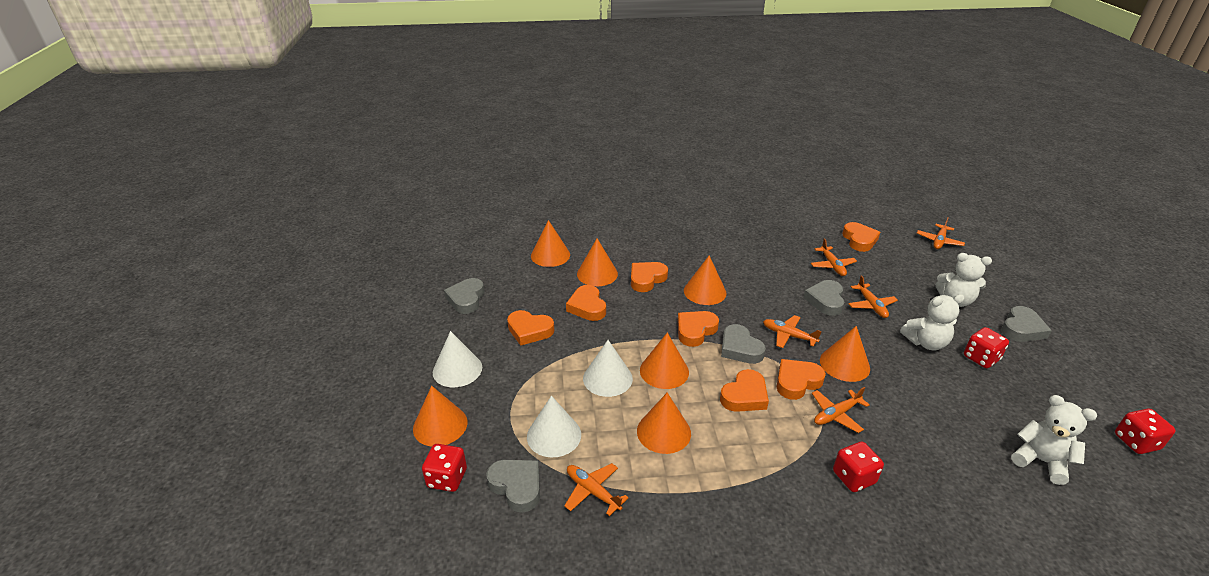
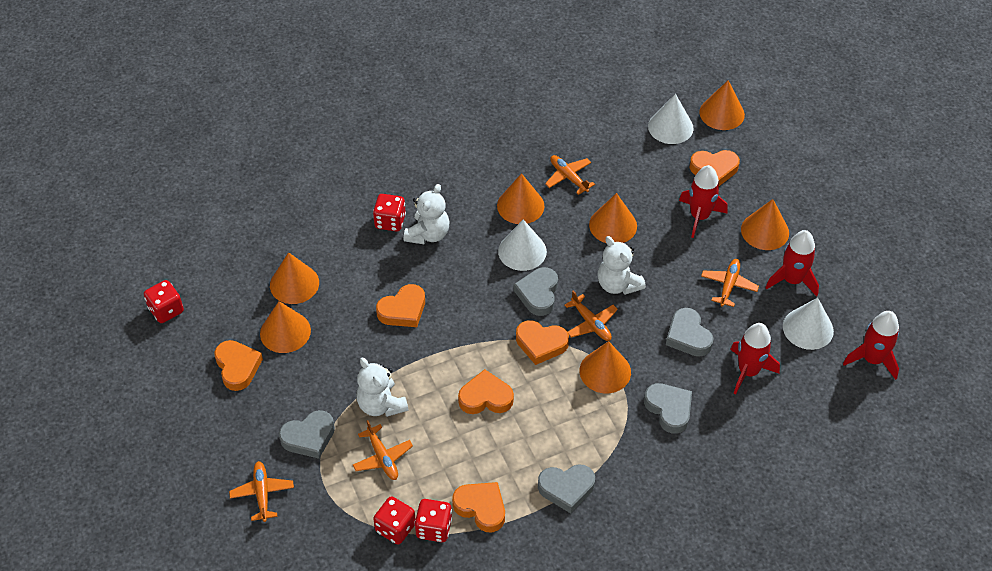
orange heart: 7 -> 6
orange plane: 6 -> 5
red rocket: 0 -> 4

